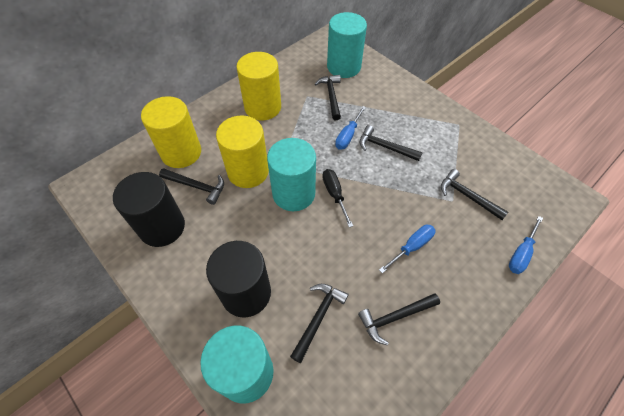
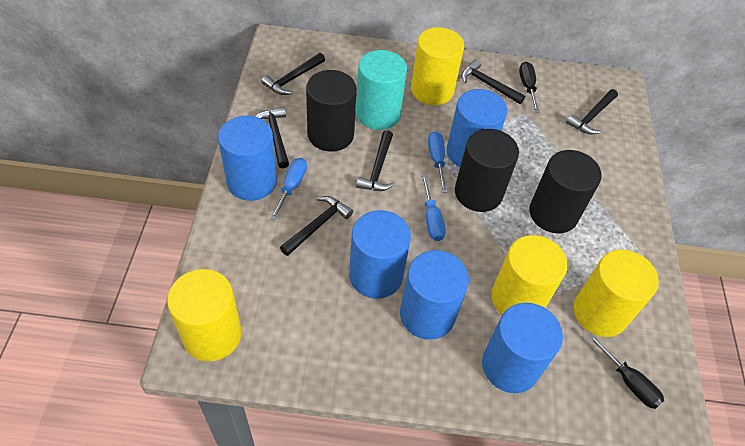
black cylinder: 2 -> 3
black screwdriver: 1 -> 2
blue cylinder: 0 -> 5
turquoise cylinder: 3 -> 1
yellow cylinder: 3 -> 4

